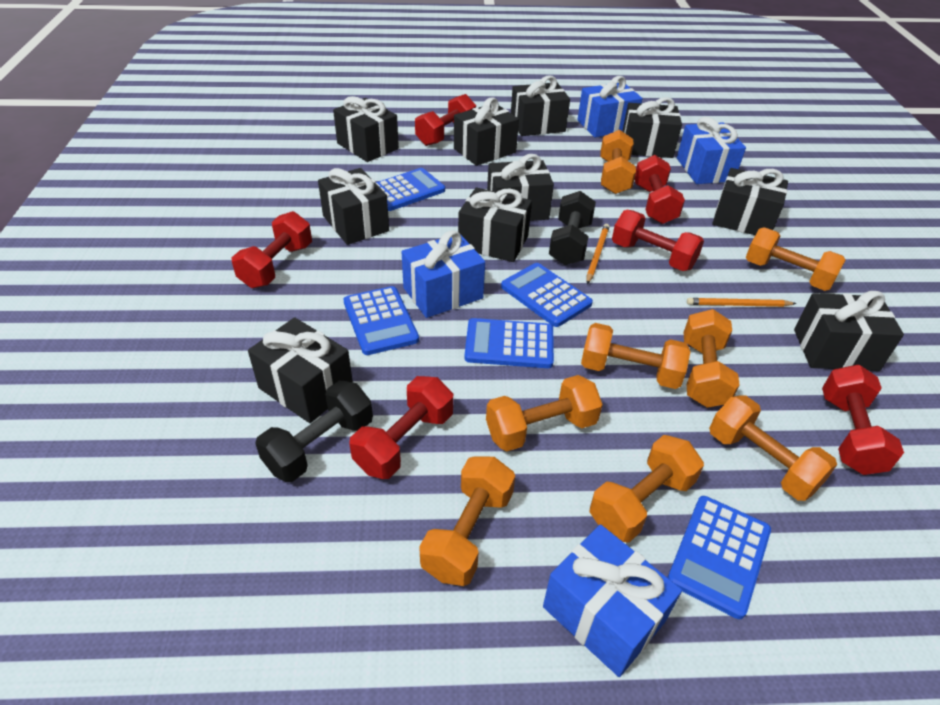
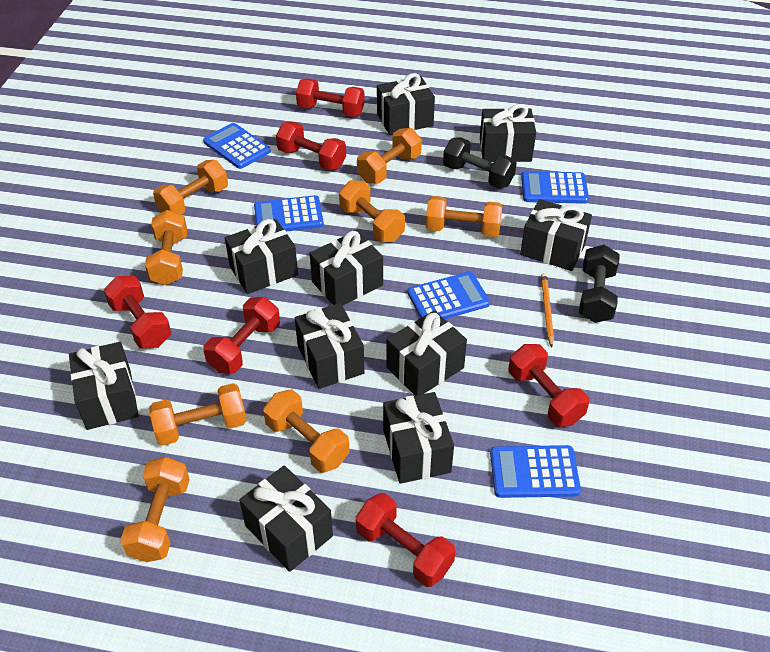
blue gift: 4 -> 0
orange pencil: 2 -> 1

